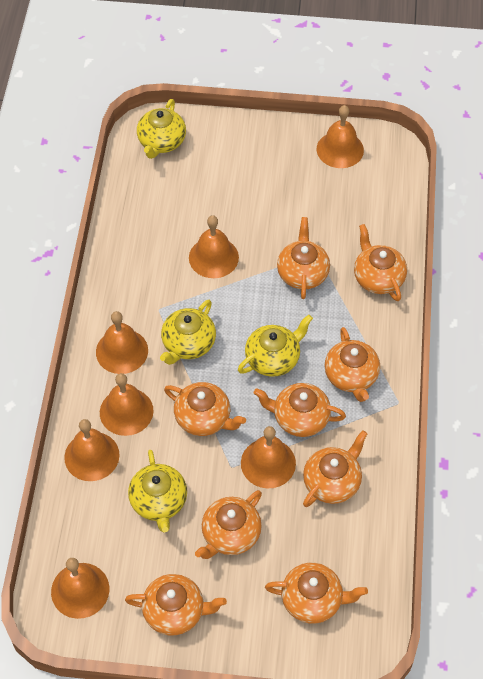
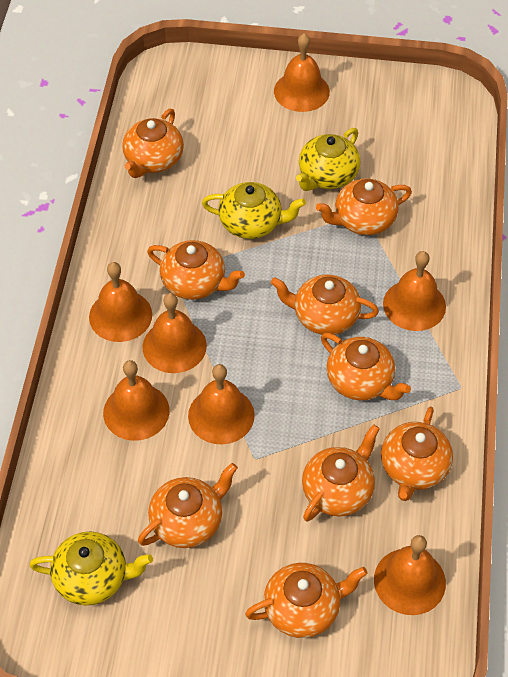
yellow teapot: 4 -> 3

